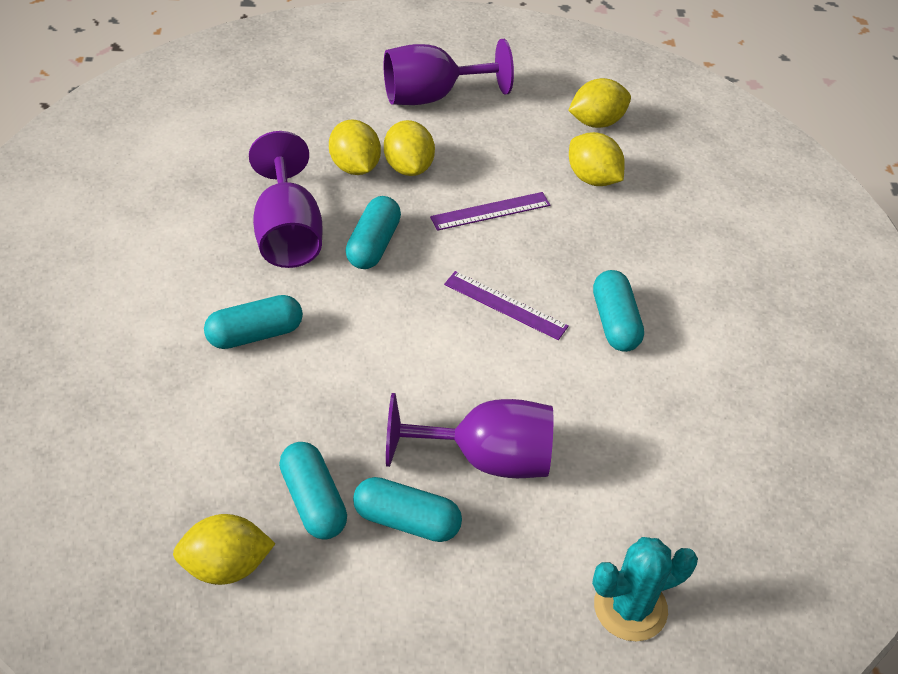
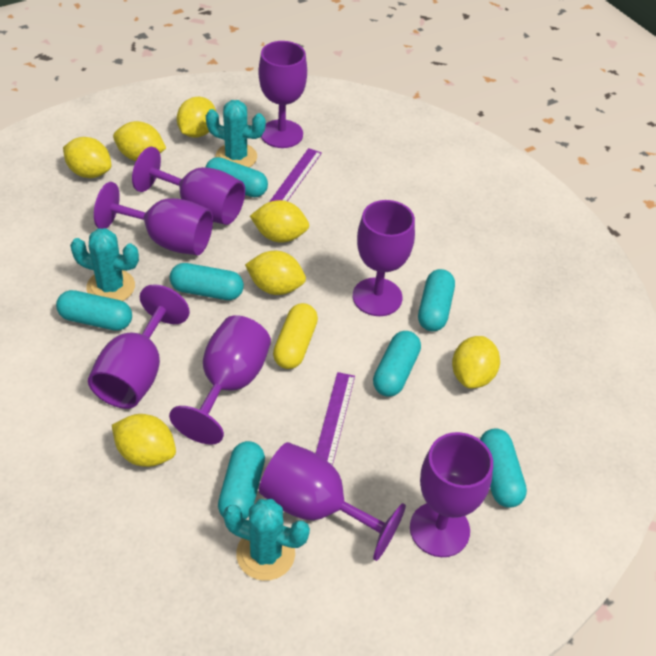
purple goblet: 3 -> 8
turquoise cactus: 1 -> 3
turquoise capsule: 5 -> 7
yellow capsule: 0 -> 1
yellow lemon: 5 -> 7

